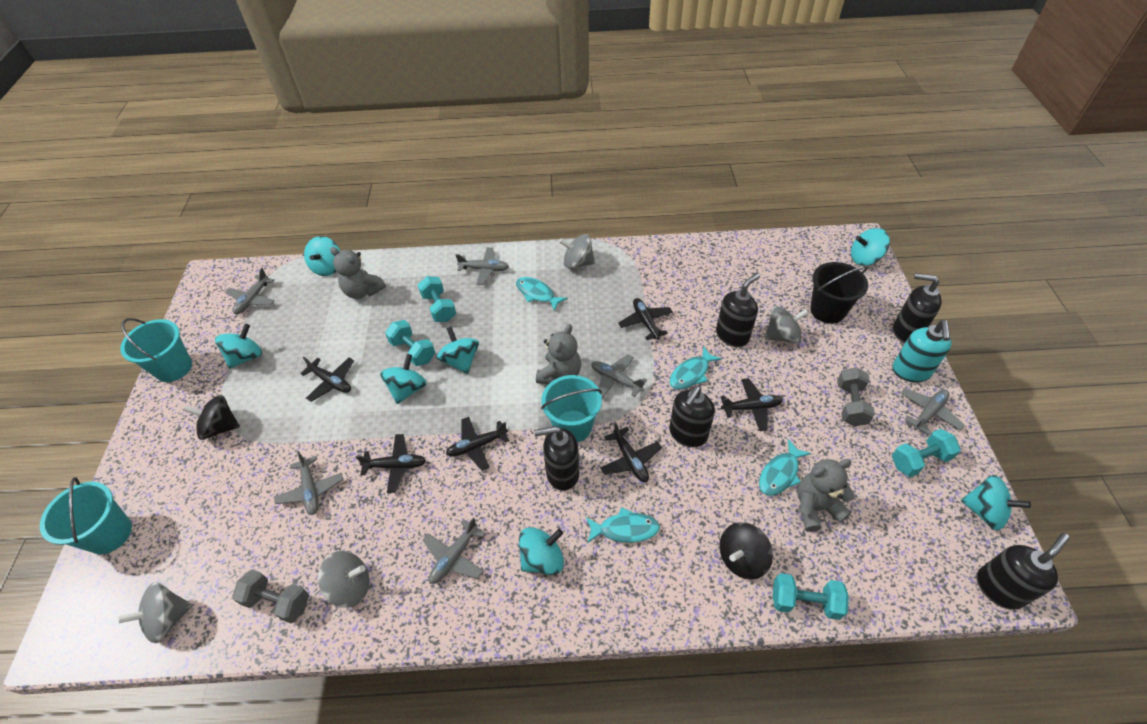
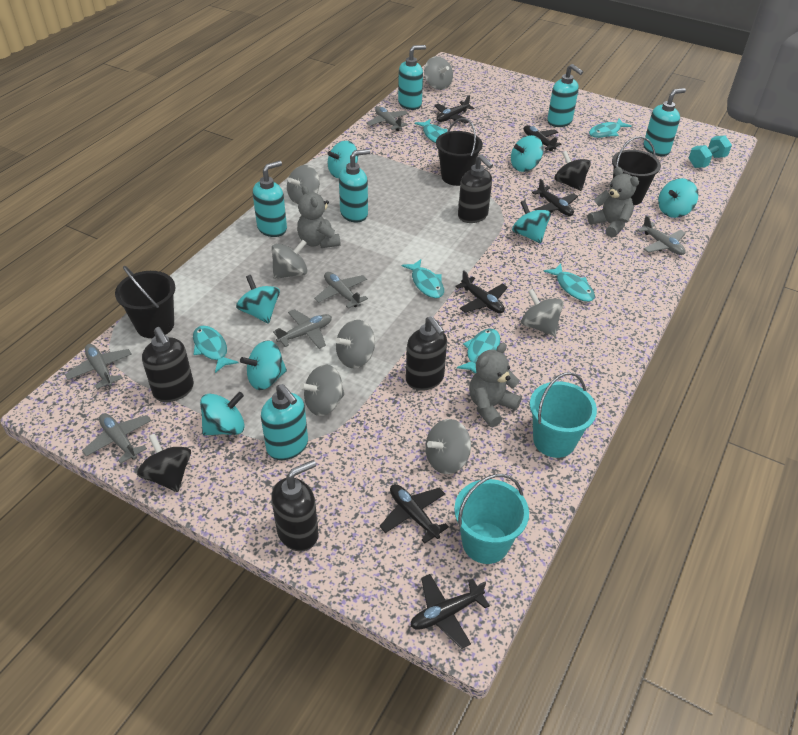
black bucket: 1 -> 3
black soap dispenser: 5 -> 4
grey dumbbell: 2 -> 0
grey spinning top: 4 -> 7
turquoise bucket: 3 -> 2
turquoise dumbbell: 4 -> 1
turquoise fish: 4 -> 6
turquoise soap dispenser: 1 -> 6

